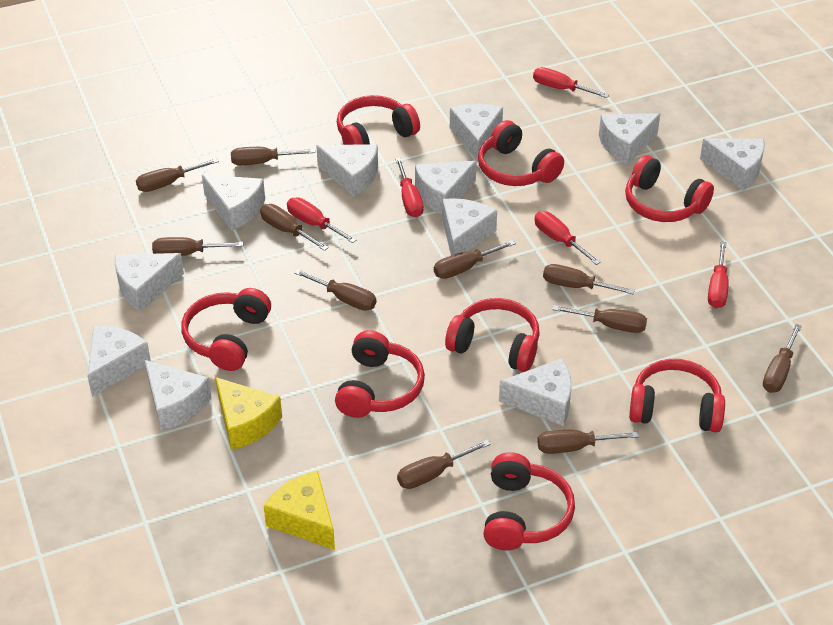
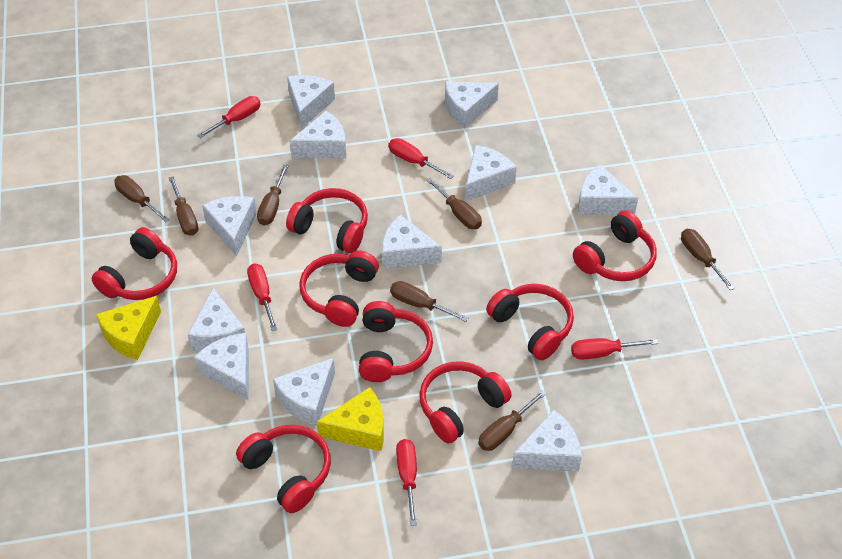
brown screwdriver: 11 -> 7

